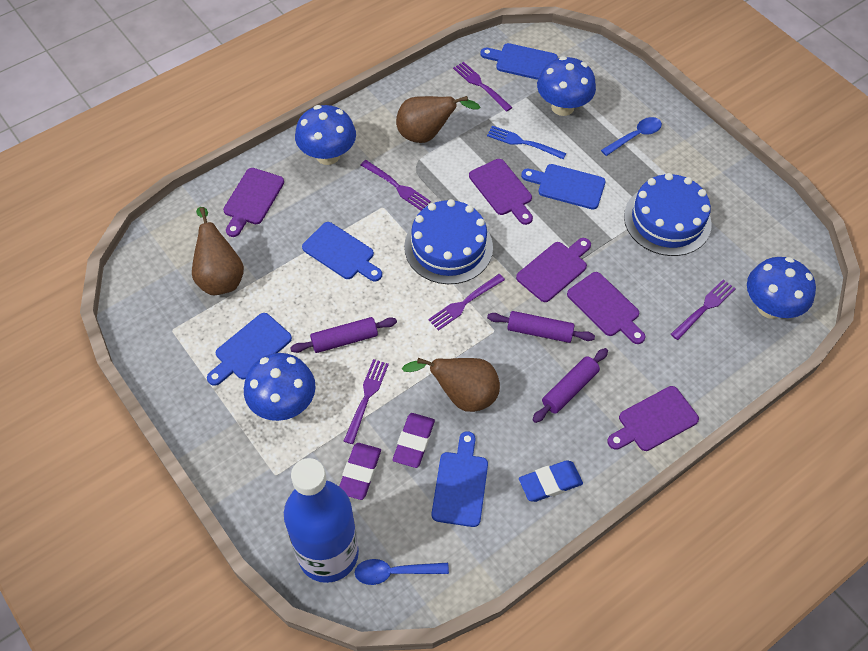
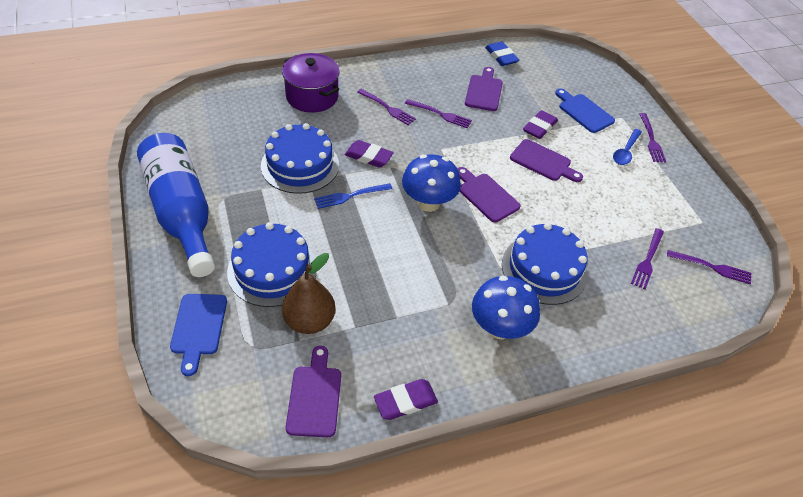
blue cake: 2 -> 3
blue cutting board: 5 -> 2
blue mushroom: 4 -> 2
blue spoon: 2 -> 1
brown pear: 3 -> 1
purple cutting board: 5 -> 4
purple eraser: 2 -> 3
purple pot: 0 -> 1
purple rolling pin: 3 -> 0

